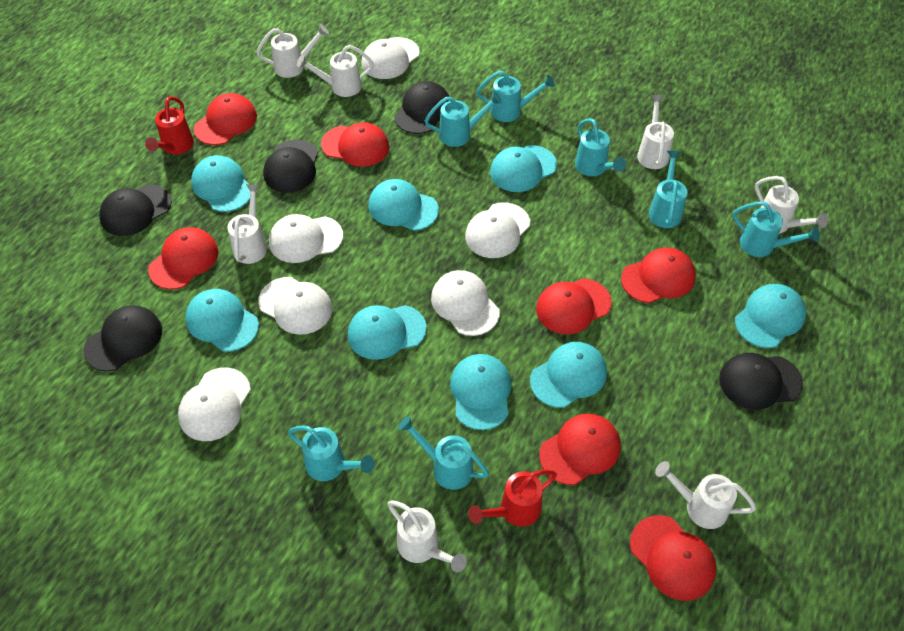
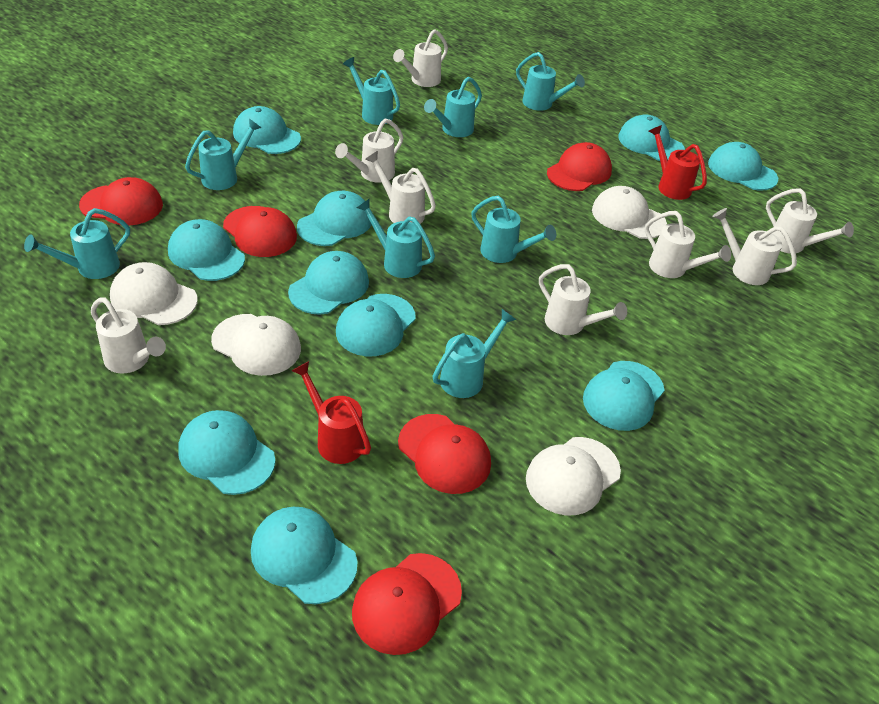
black cap: 5 -> 0
red cap: 7 -> 5
turquoise cap: 8 -> 10
turquoise watering can: 7 -> 8
white cap: 6 -> 4
white watering can: 7 -> 8

